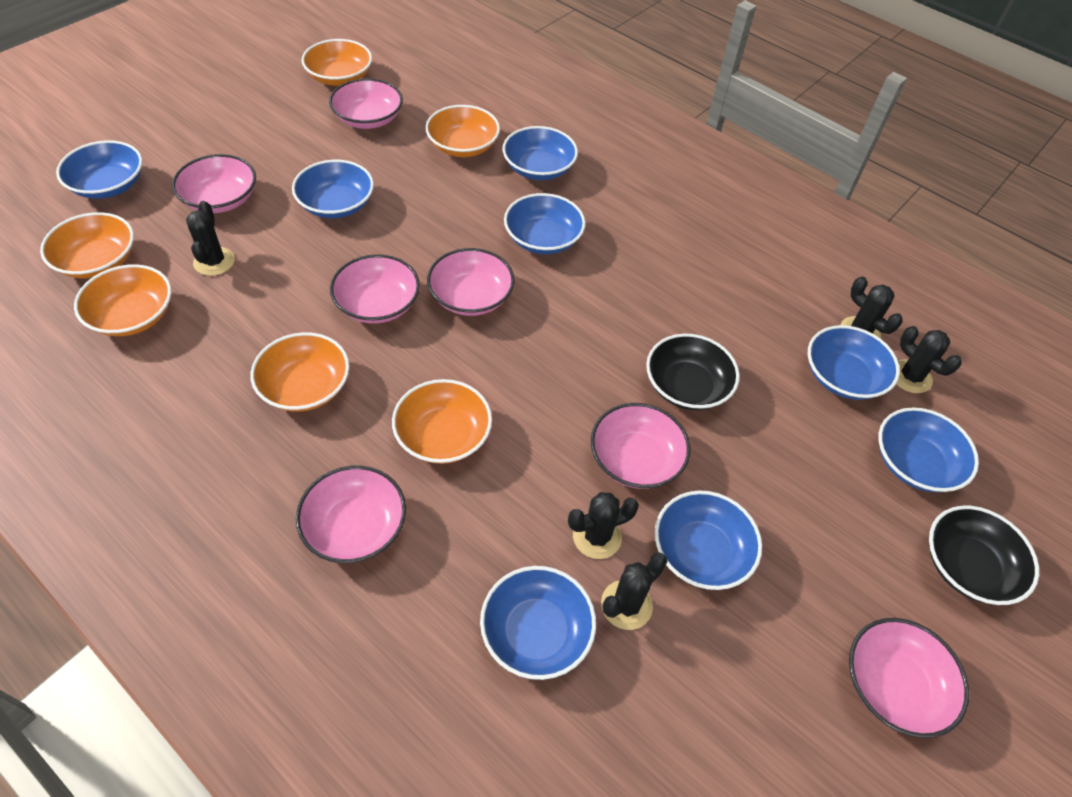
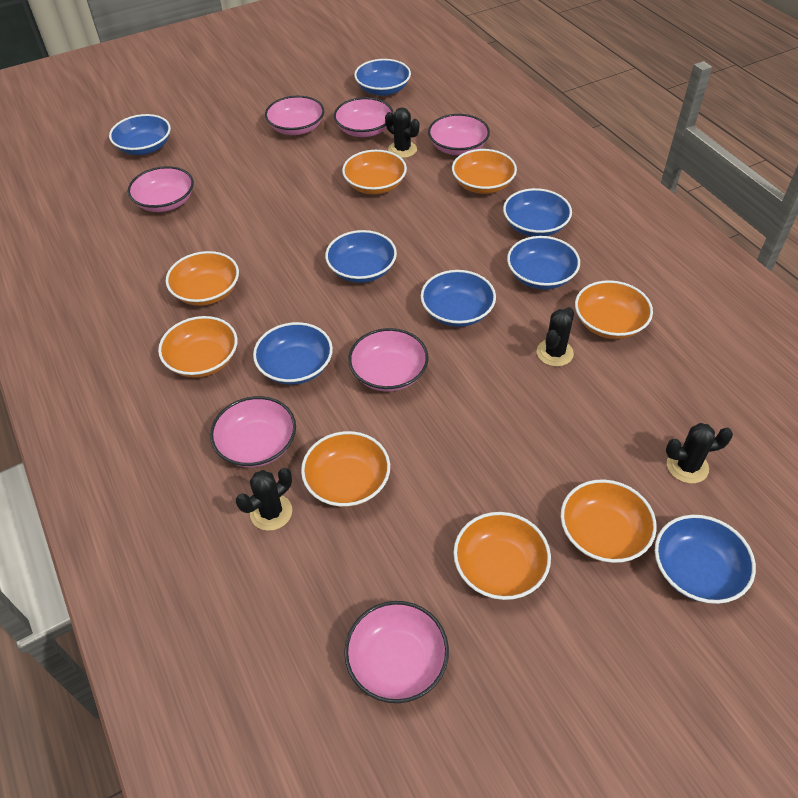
black bowl: 2 -> 0
black cactus: 5 -> 4
orange bowl: 6 -> 8

